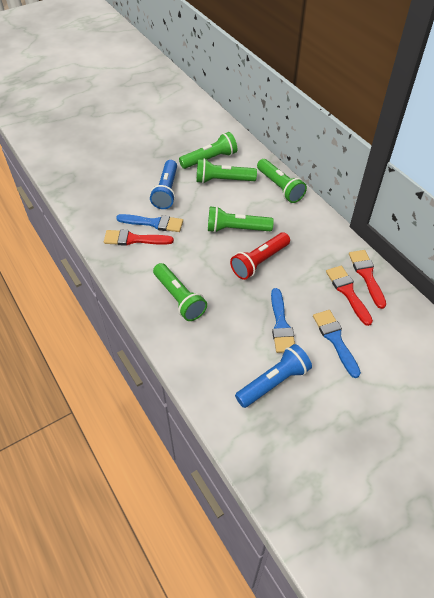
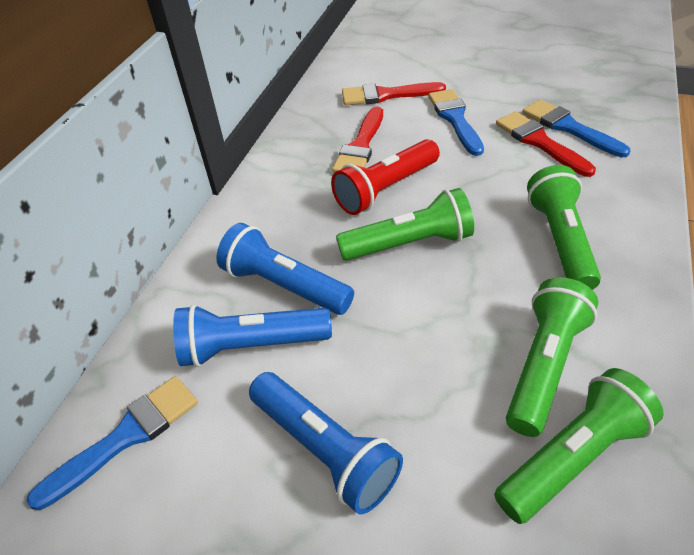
blue flashlight: 2 -> 3
green flashlight: 5 -> 4

